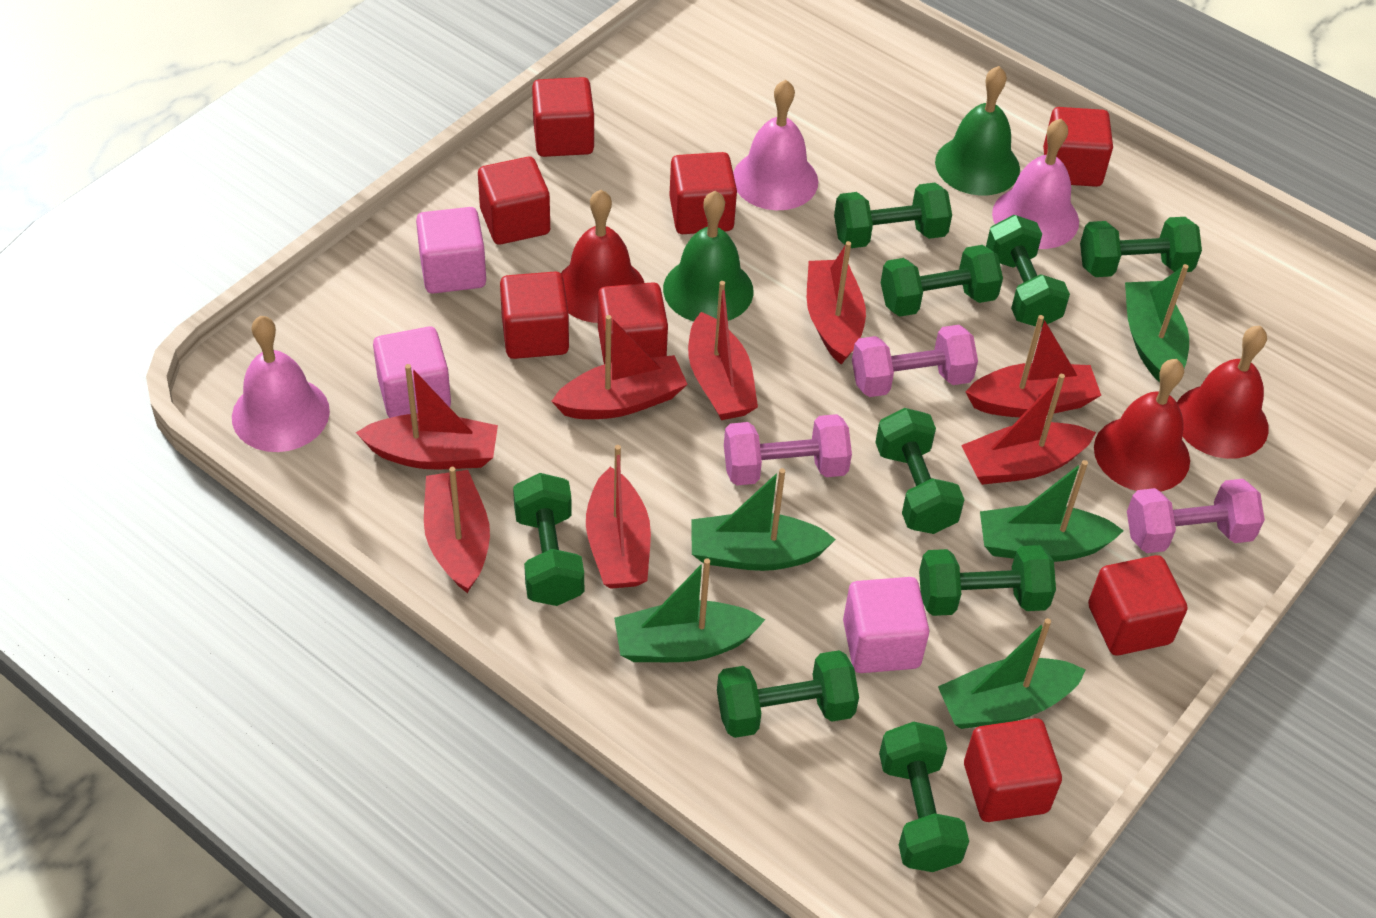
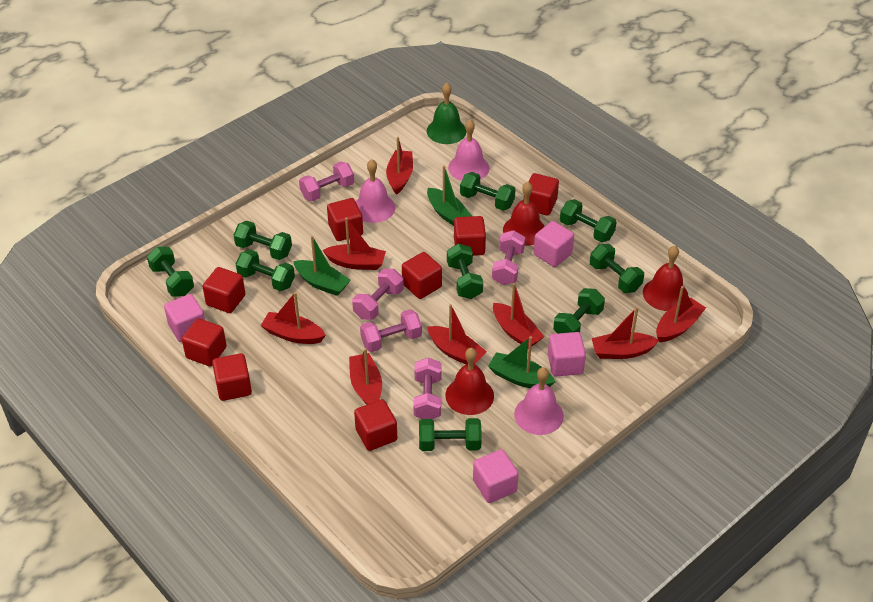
green bell: 2 -> 1
green boat: 5 -> 3
pink cube: 3 -> 4
pink dumbbell: 3 -> 5

